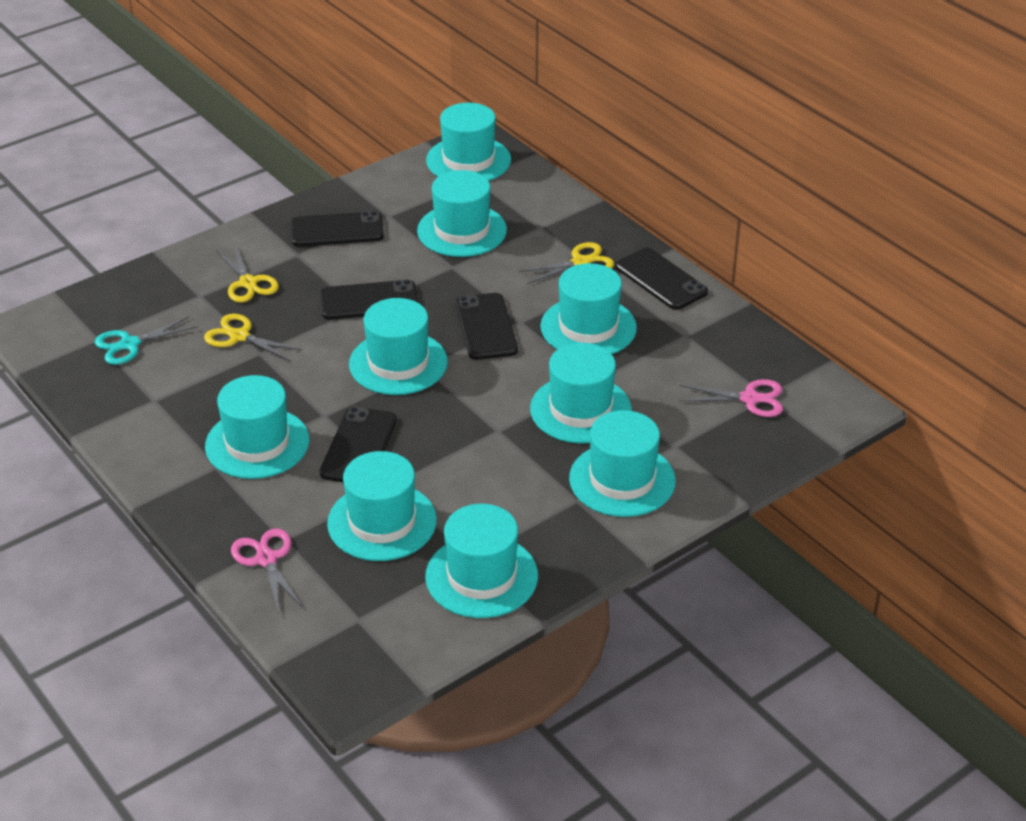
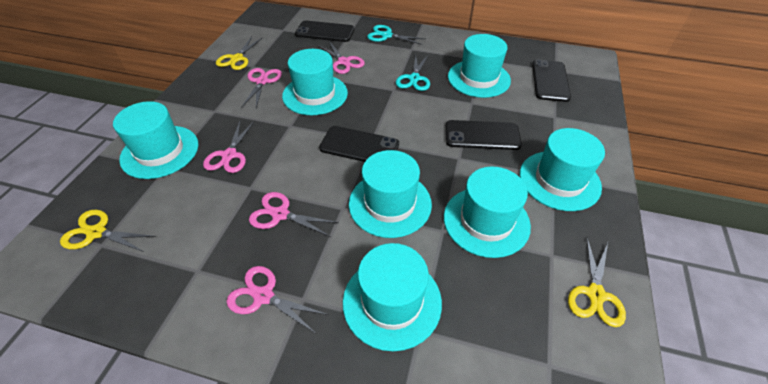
black phone: 5 -> 4
pink scissors: 2 -> 5
turquoise hat: 9 -> 7
turquoise scissors: 1 -> 2

